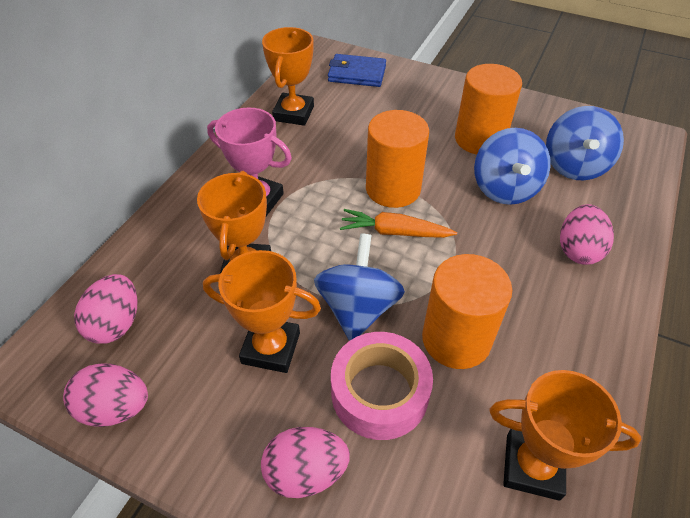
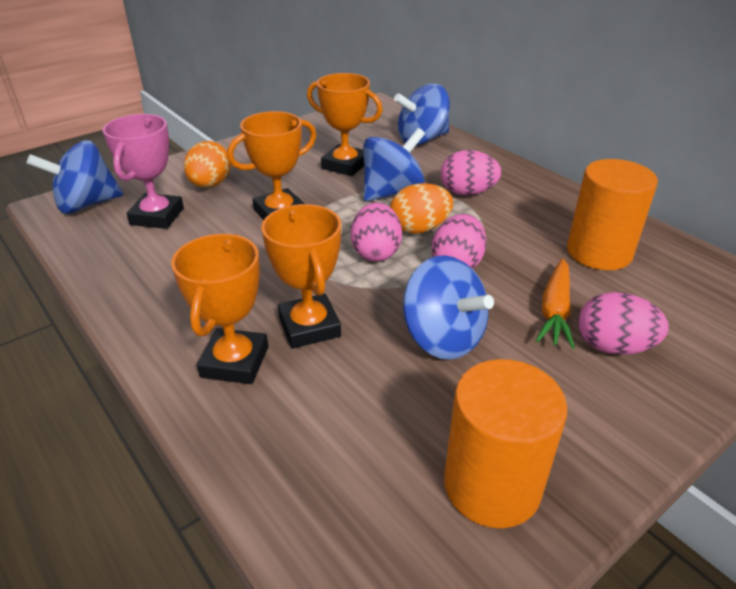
blue spinning top: 3 -> 4
blue wallet: 1 -> 0
orange cylinder: 3 -> 2
orange egg: 0 -> 2
pink tape: 1 -> 0

